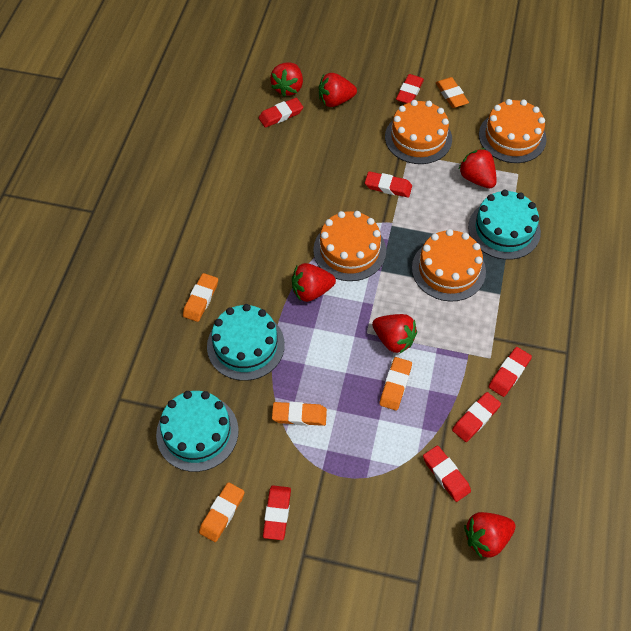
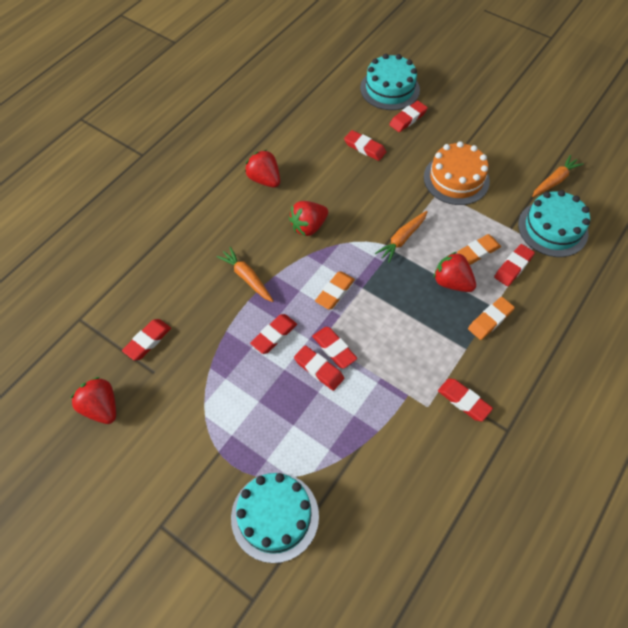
orange cake: 4 -> 1
orange carrot: 0 -> 3
orange eraser: 5 -> 3
red eraser: 7 -> 8
red strawberry: 6 -> 4

